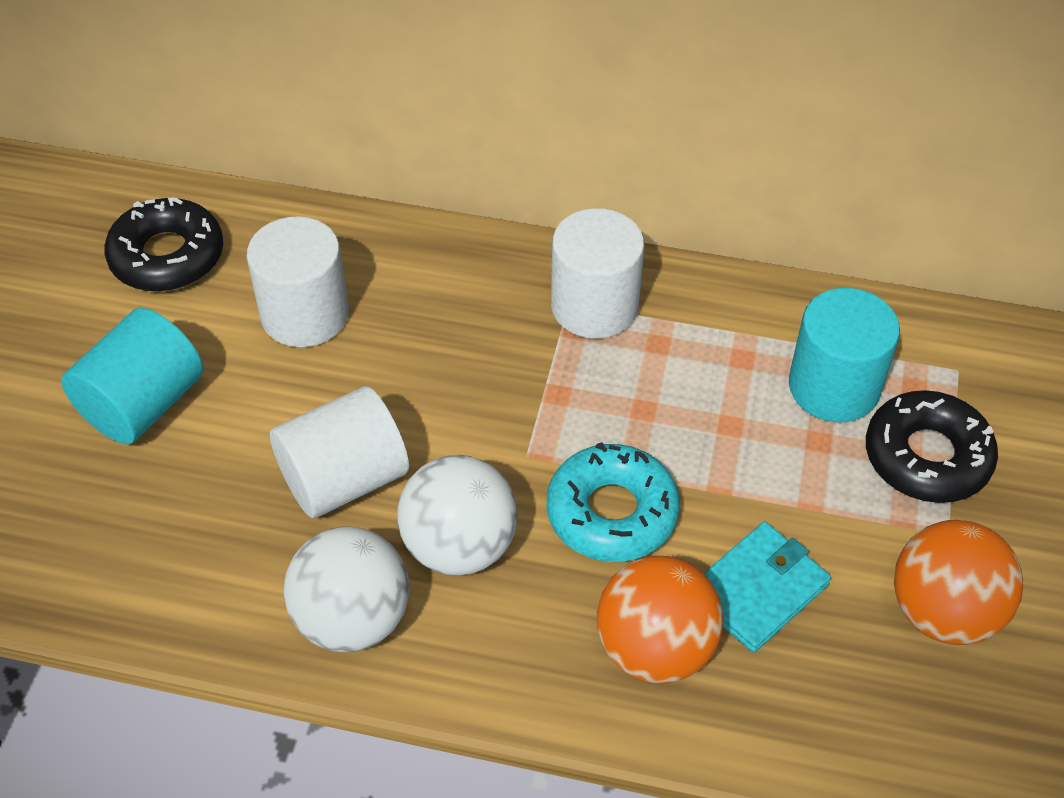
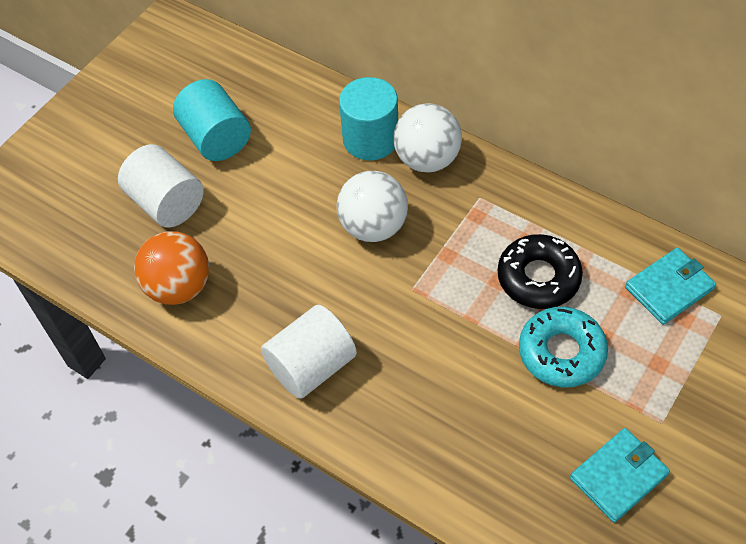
black donut: 2 -> 1
orange ball: 2 -> 1
turquoise wallet: 1 -> 2
white cylinder: 3 -> 2

